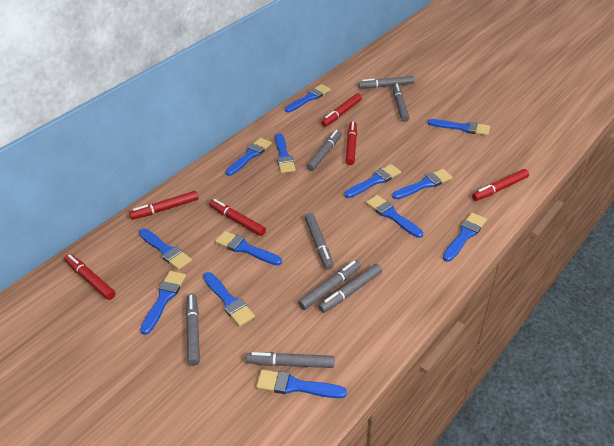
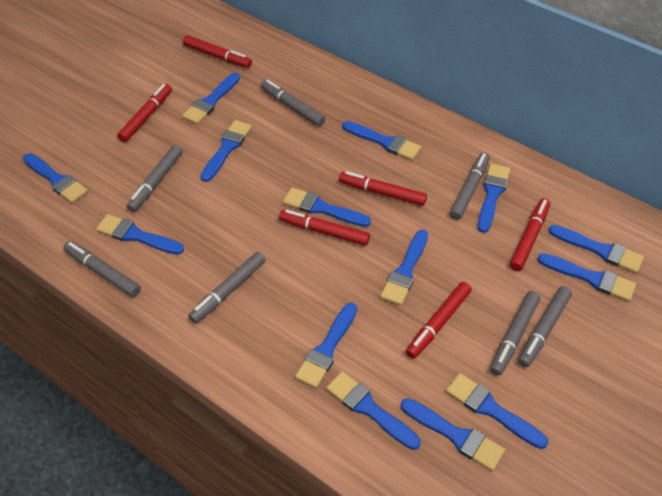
blue brush: 13 -> 14
grey marker: 8 -> 7

